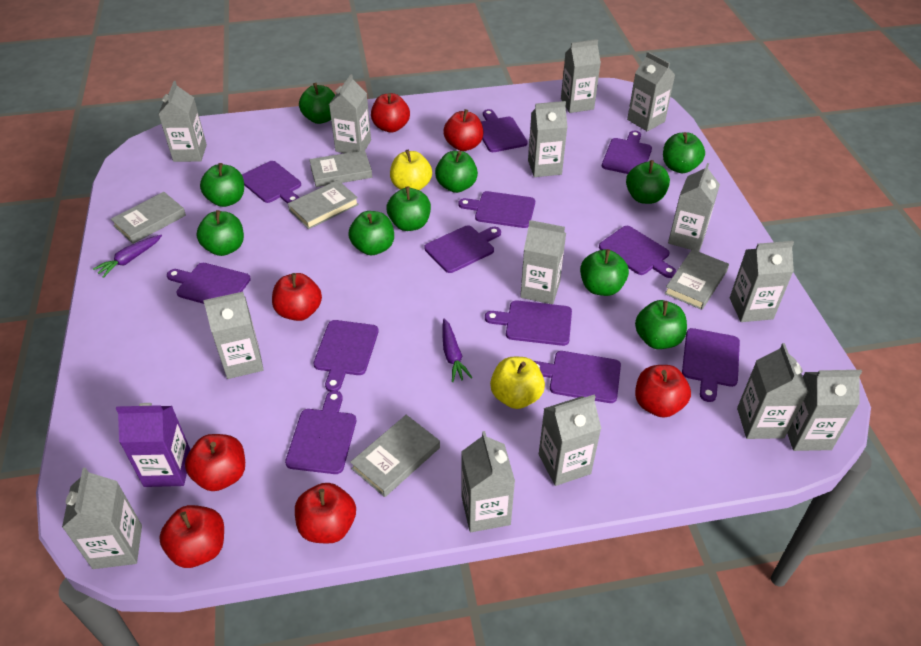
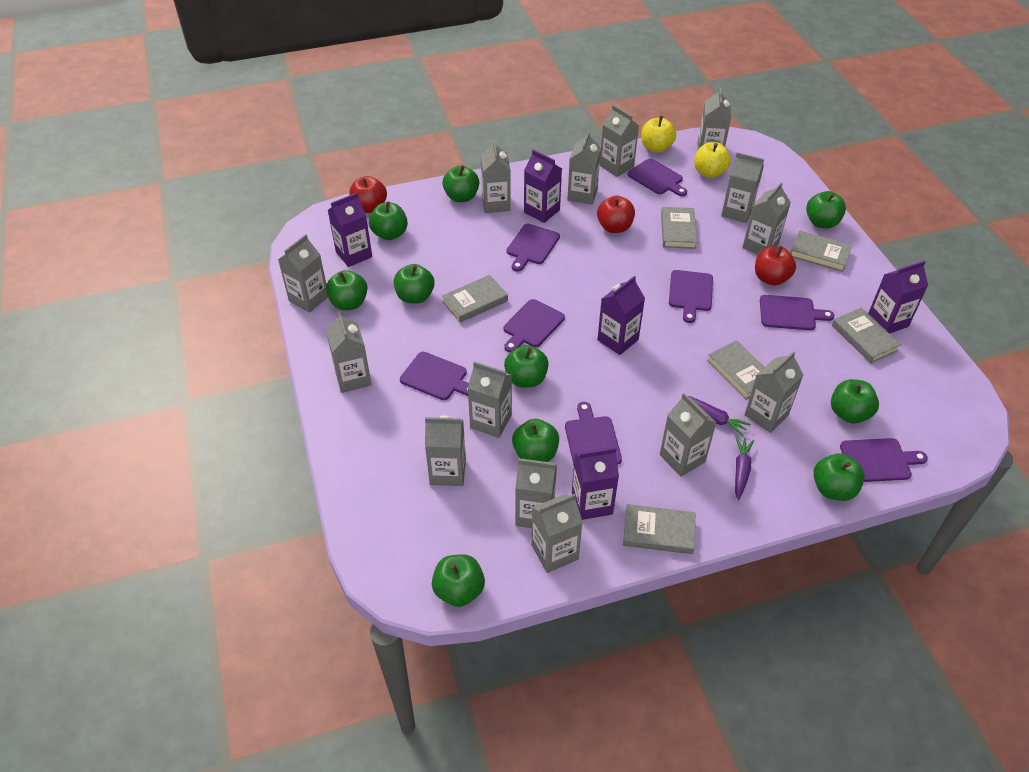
grey book: 5 -> 6
purple carton: 1 -> 5
purple cutting board: 12 -> 8
red apple: 7 -> 3

